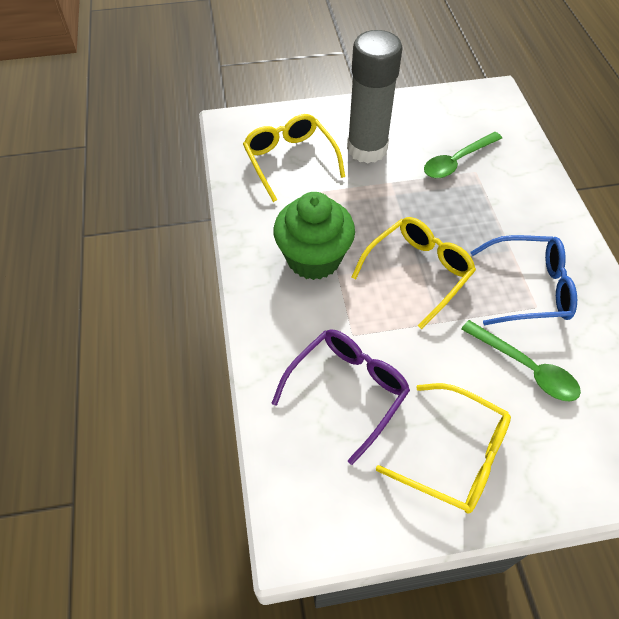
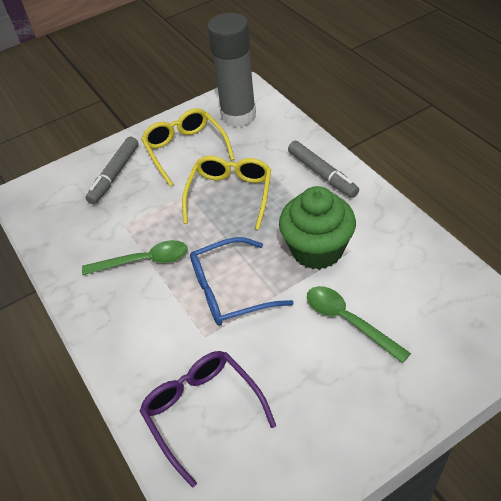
grey marker: 0 -> 2
yellow glasses: 3 -> 2

